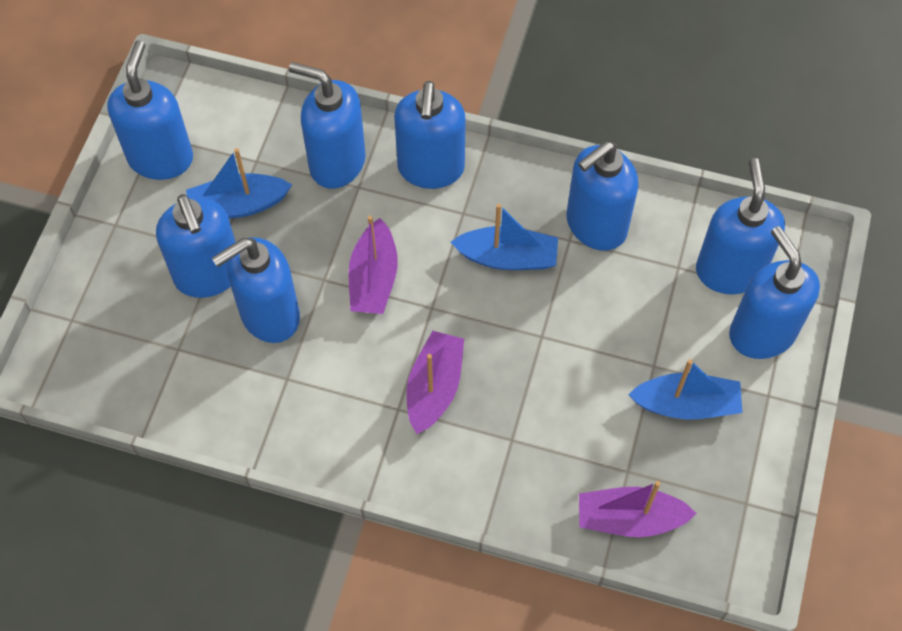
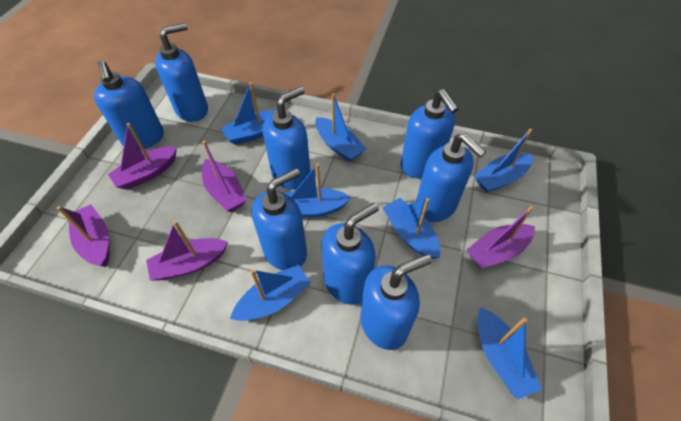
blue boat: 3 -> 7
purple boat: 3 -> 5

